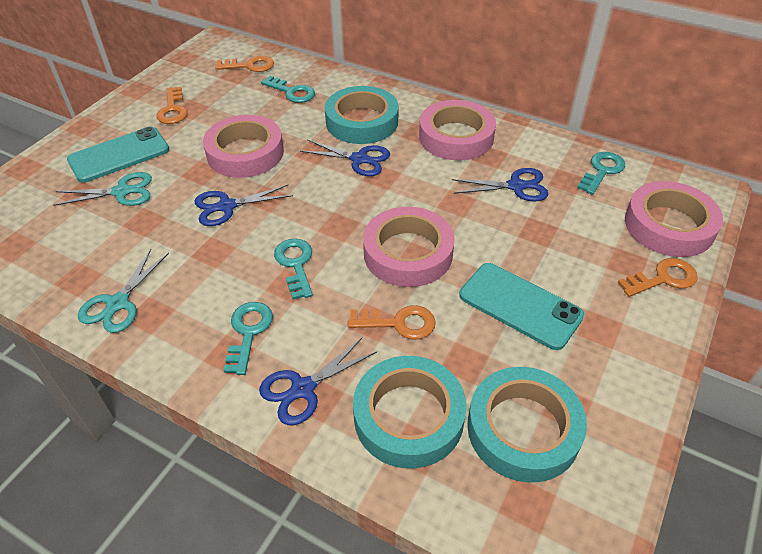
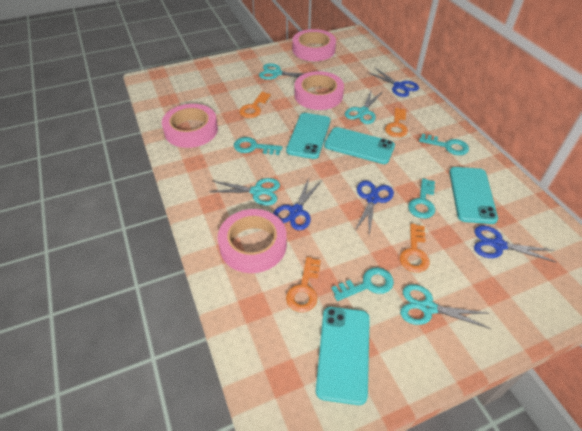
turquoise phone: 2 -> 4
turquoise scissors: 2 -> 4
turquoise tape: 3 -> 0

